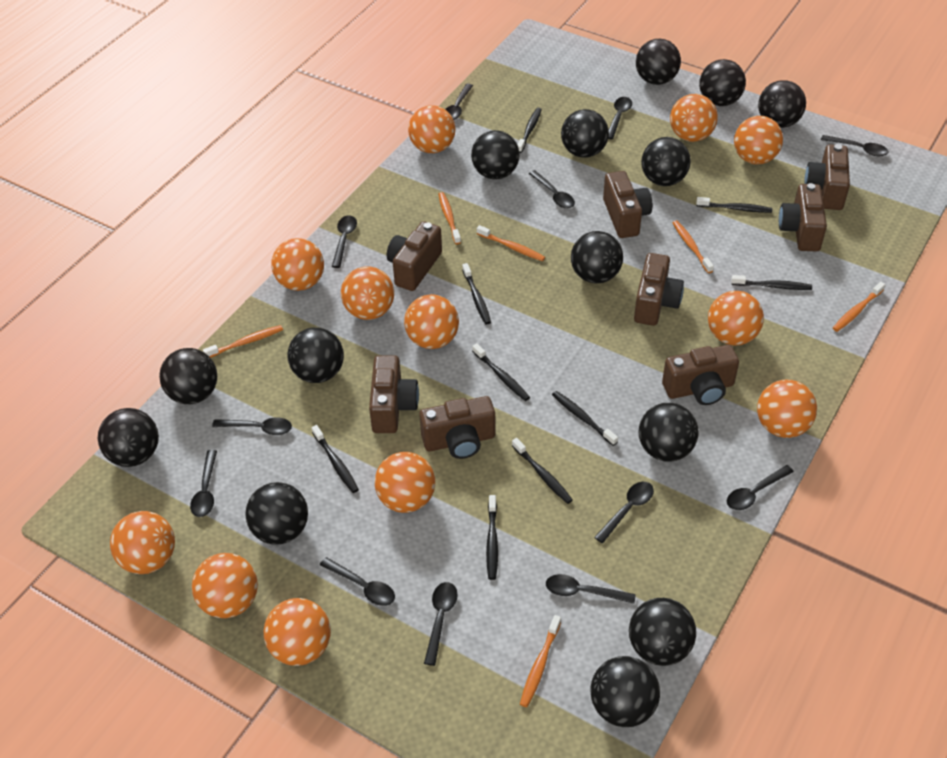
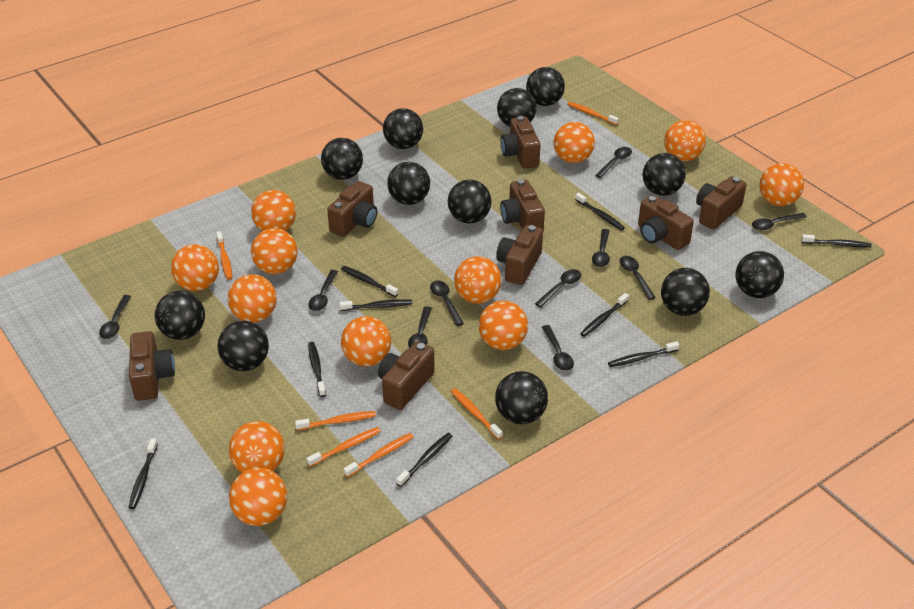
black ball: 14 -> 12
black spoon: 12 -> 10

